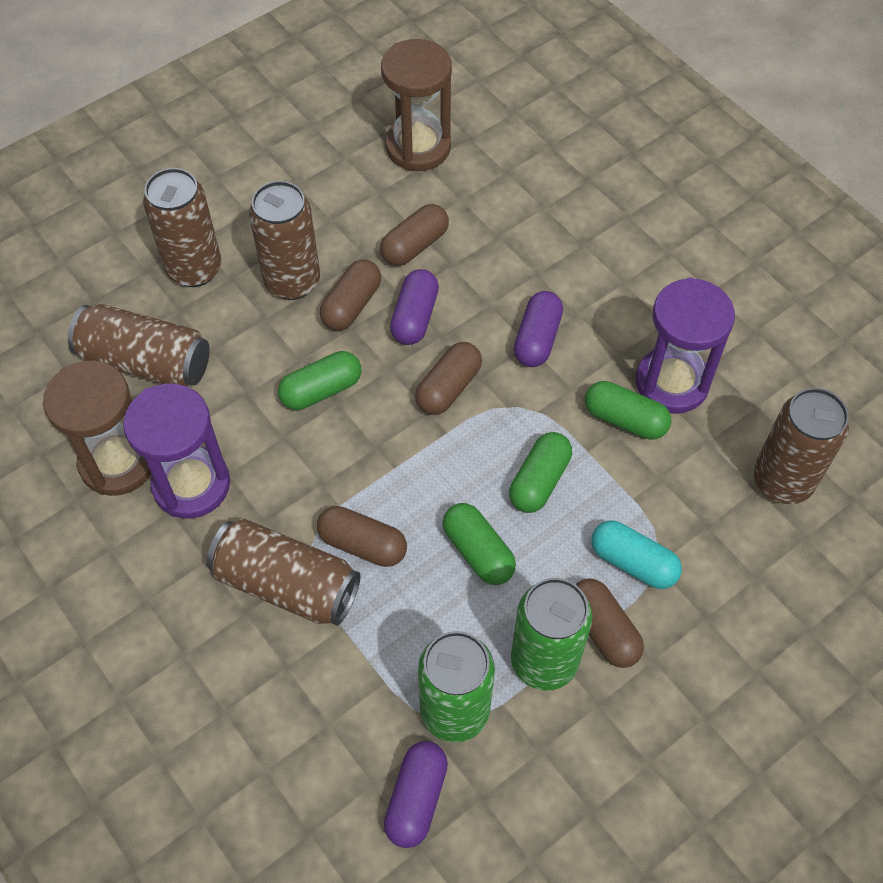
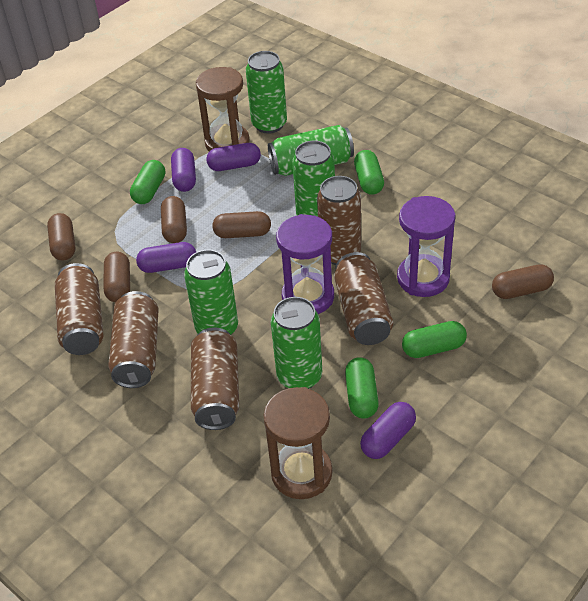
green can: 2 -> 5
purple capsule: 3 -> 4
turquoise capsule: 1 -> 0

